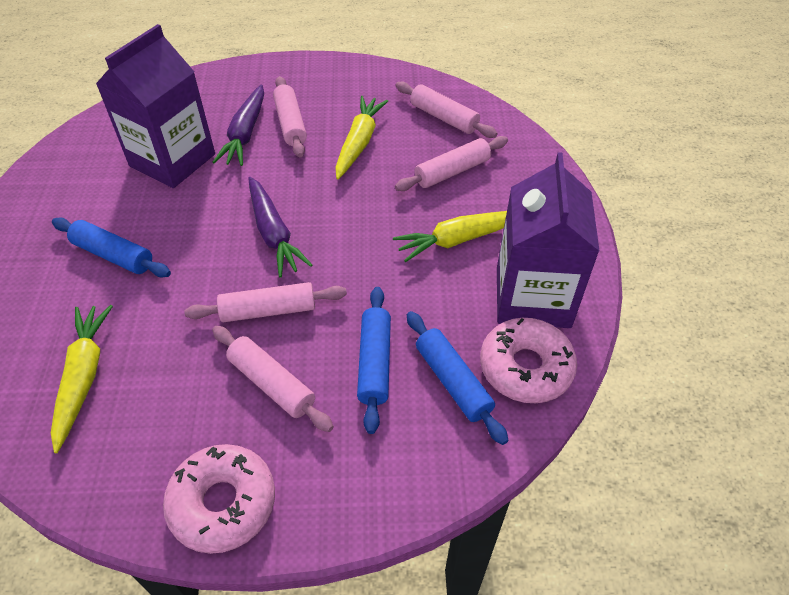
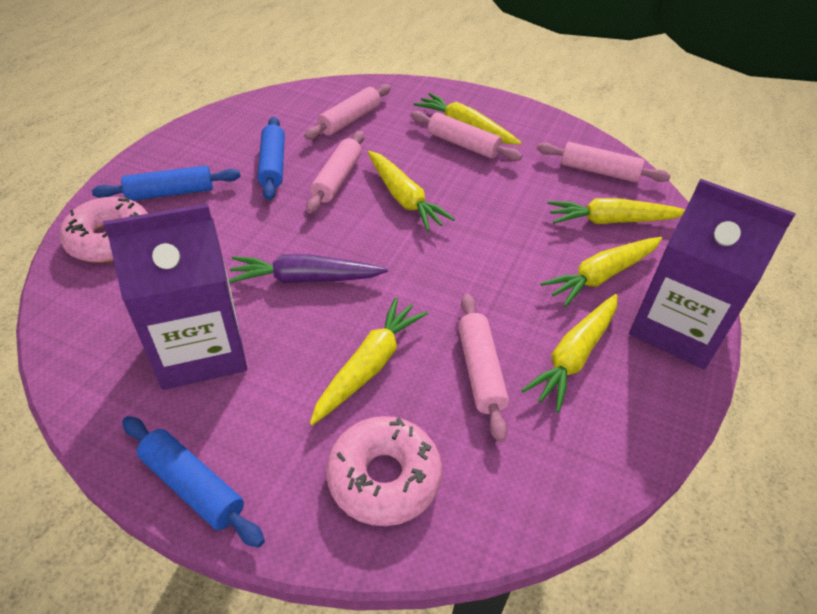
purple carrot: 2 -> 1
yellow carrot: 3 -> 6

